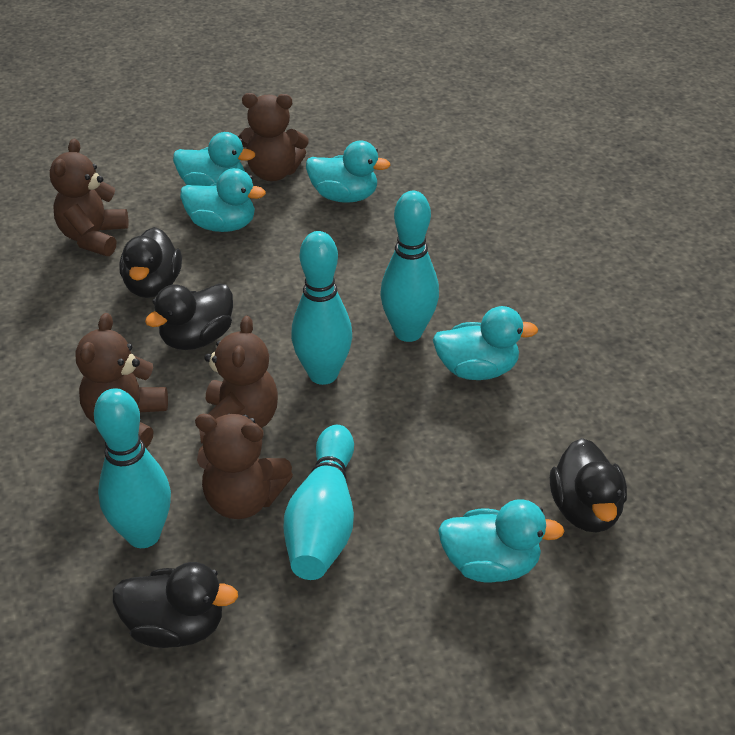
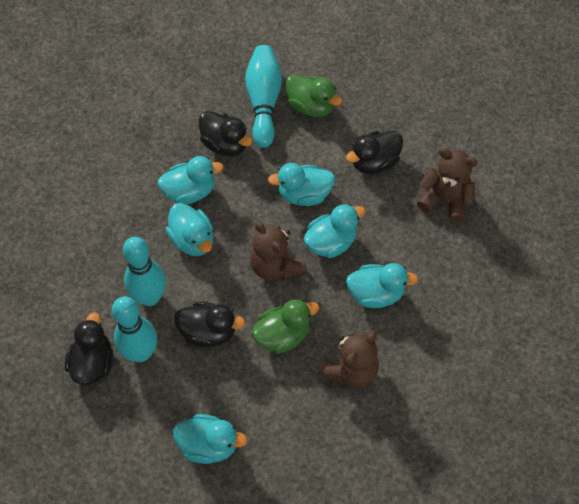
brown teddy bear: 5 -> 3
green duck: 0 -> 2
turquoise bowling pin: 4 -> 3
turquoise duck: 5 -> 6

